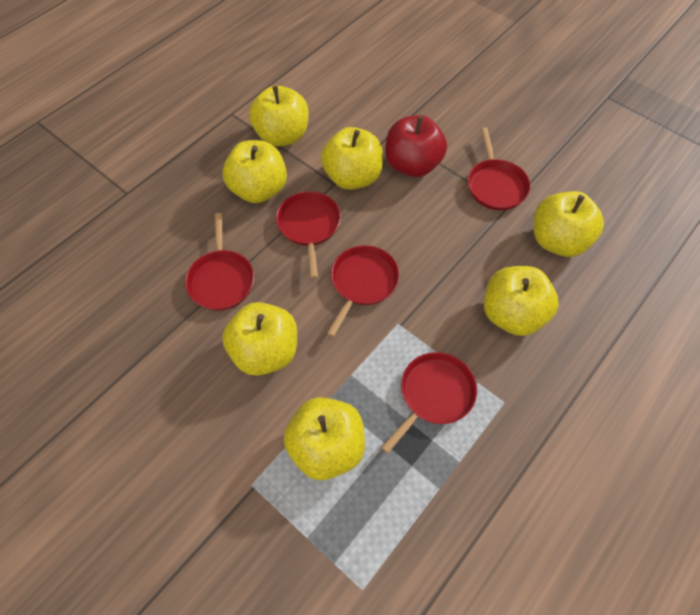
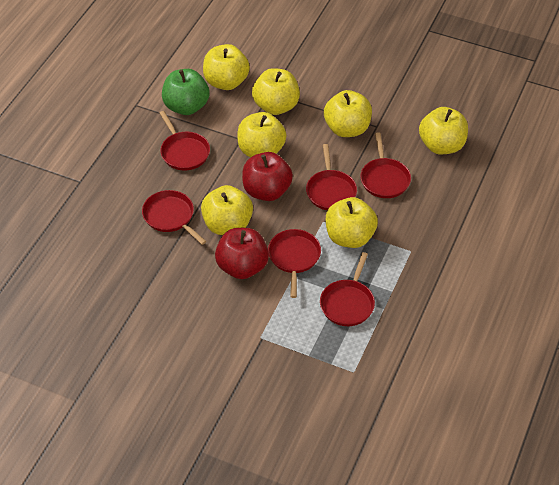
green apple: 0 -> 1
red apple: 1 -> 2
red pan: 5 -> 6

